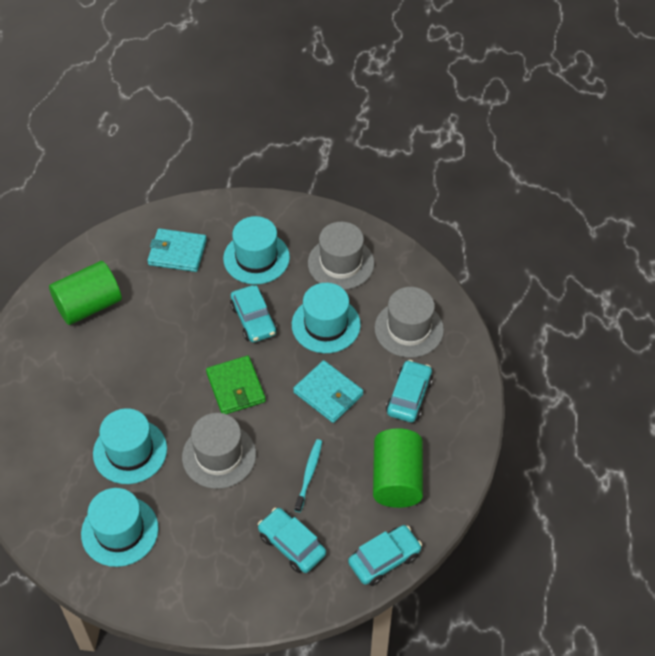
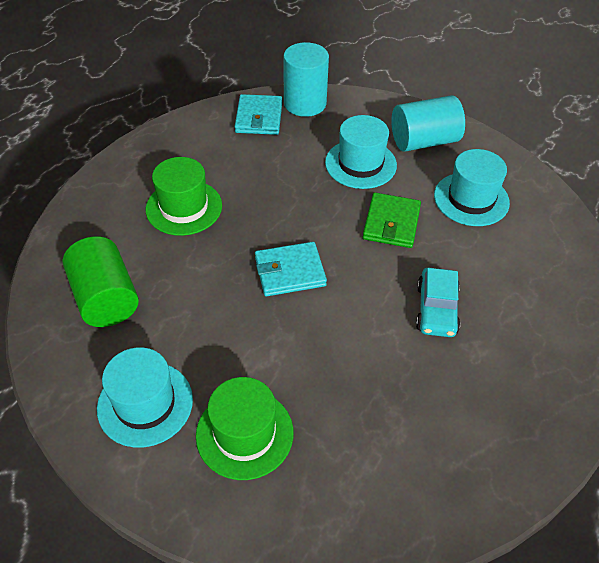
green cylinder: 2 -> 1
green hat: 0 -> 2
grey hat: 3 -> 0
turquoise car: 4 -> 1
turquoise cylinder: 0 -> 2
turquoise hat: 4 -> 3
turquoise toothbrush: 1 -> 0

